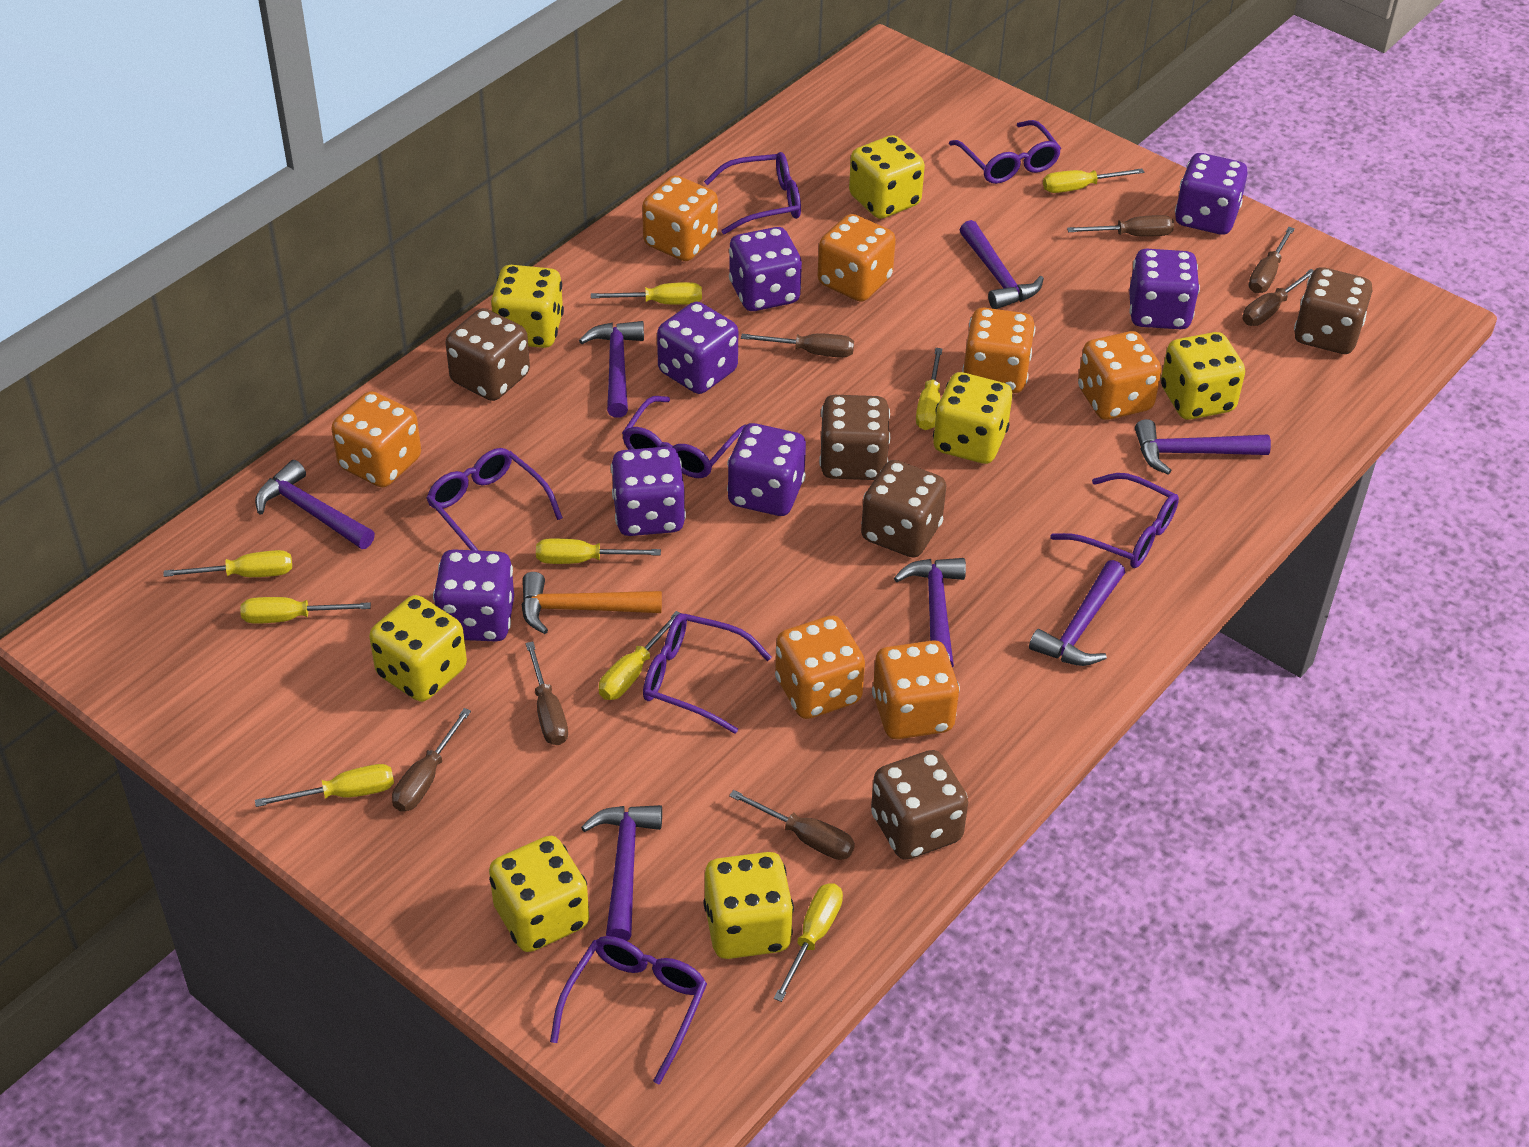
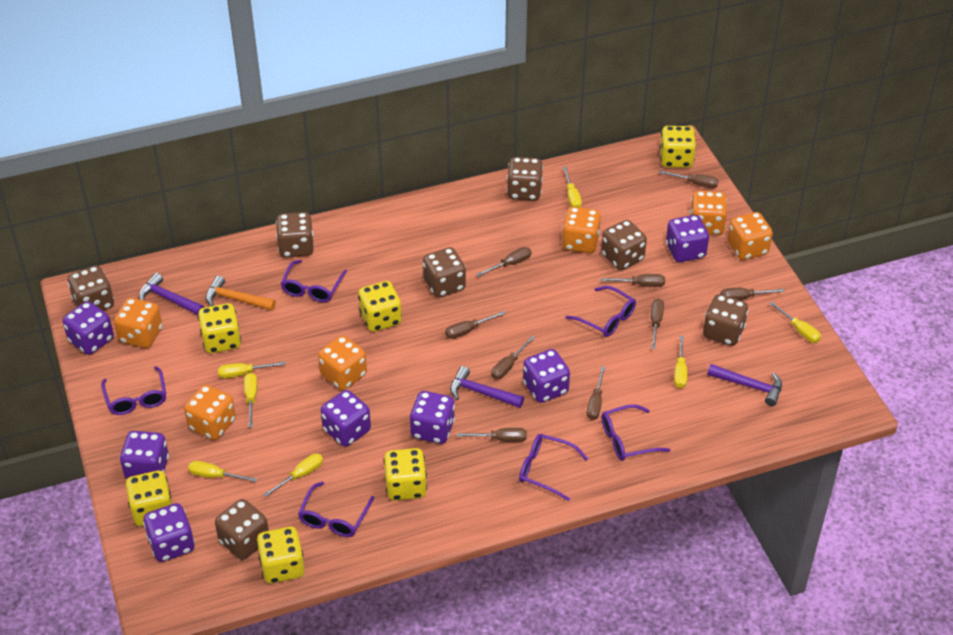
brown dice: 5 -> 7
brown screwdriver: 7 -> 9
orange dice: 7 -> 6
purple glasses: 7 -> 6
purple hammer: 7 -> 3
yellow dice: 7 -> 6
yellow screwdriver: 9 -> 7

